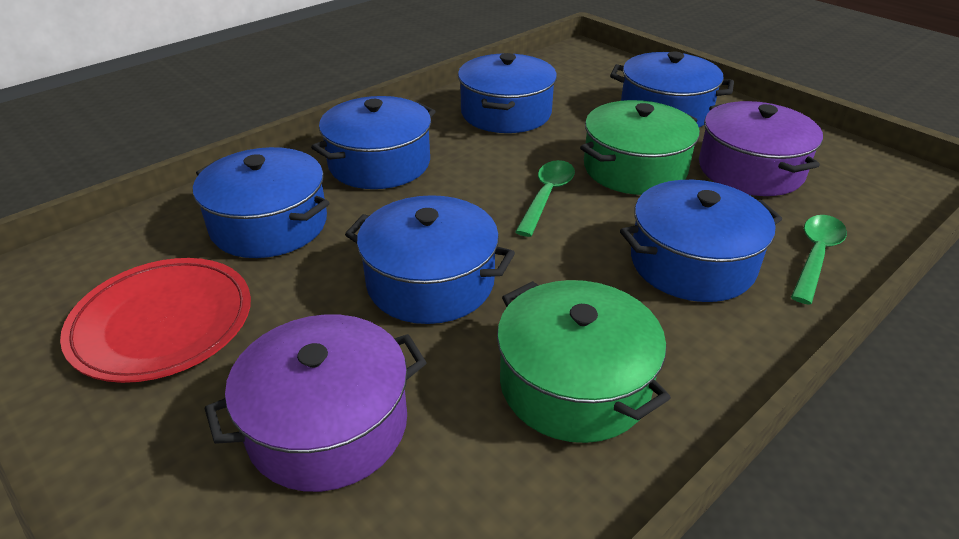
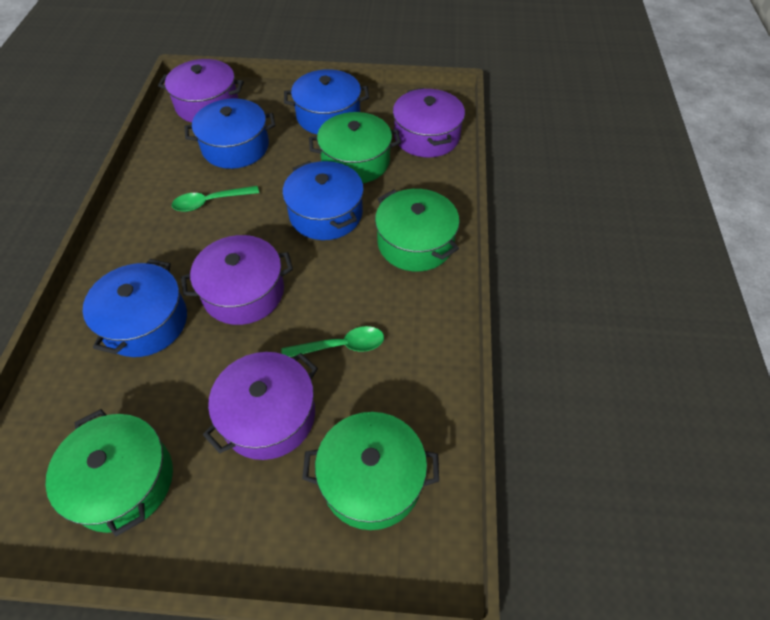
blue pot: 6 -> 4
green pot: 2 -> 4
purple pot: 2 -> 4
red plate: 1 -> 0

